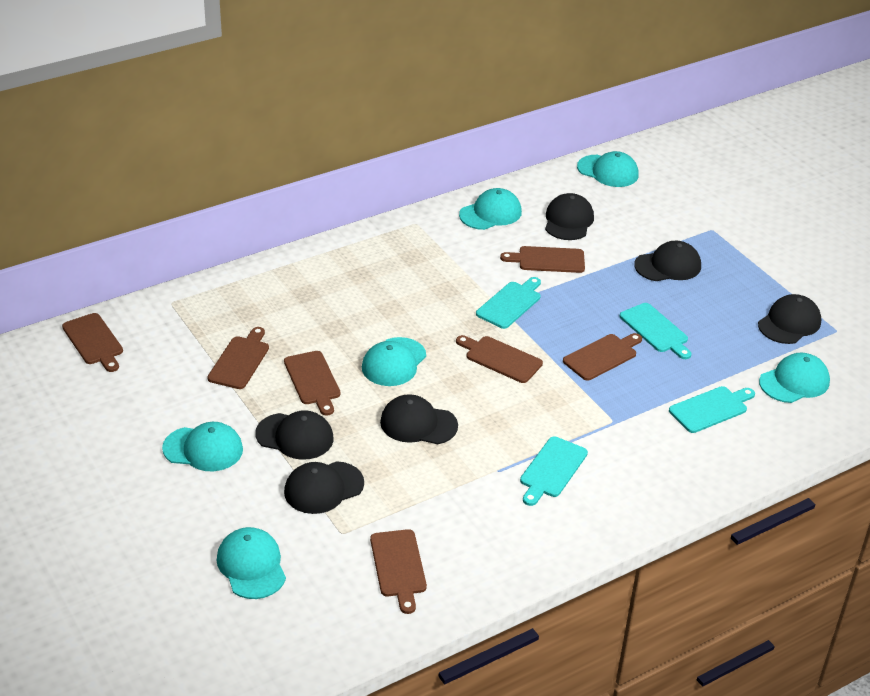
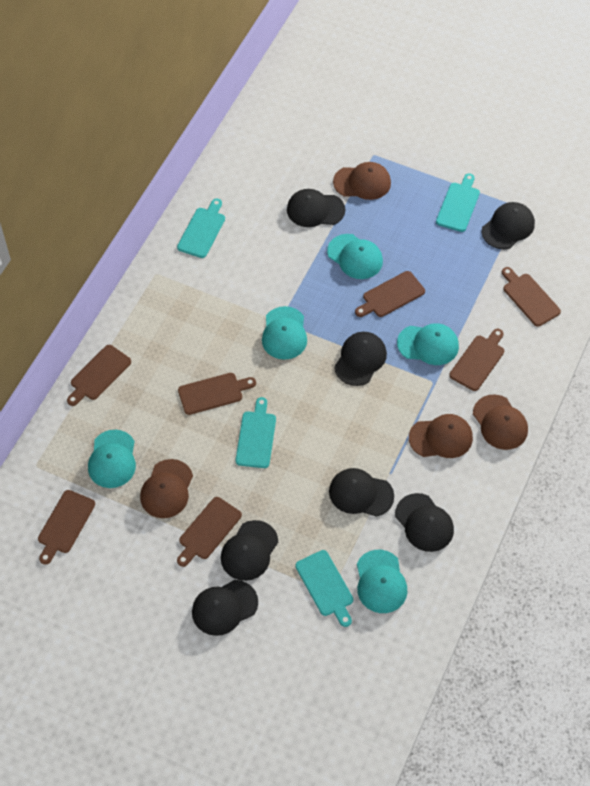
black cap: 6 -> 7
brown cap: 0 -> 4
turquoise cap: 6 -> 5

